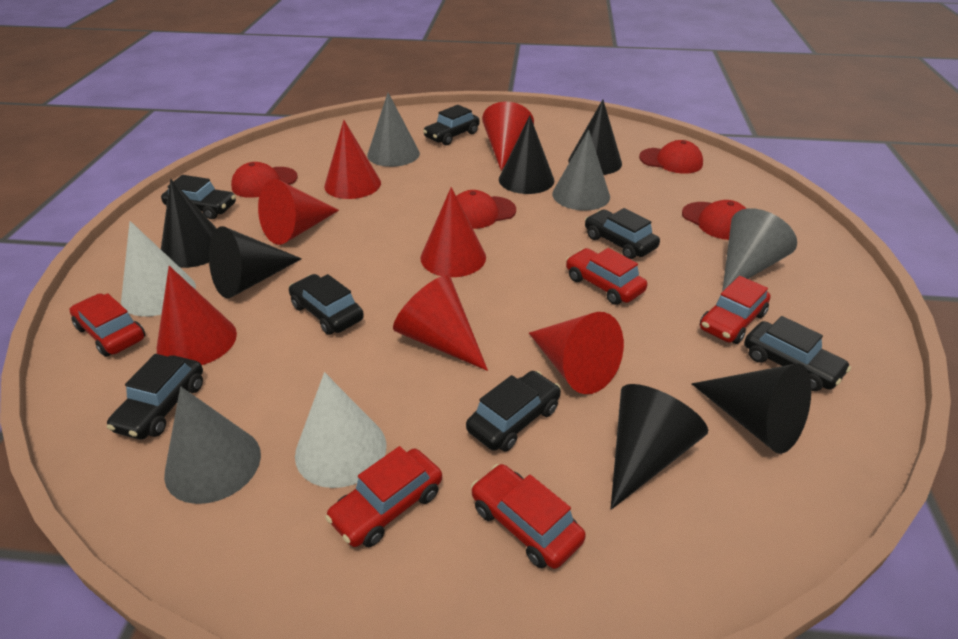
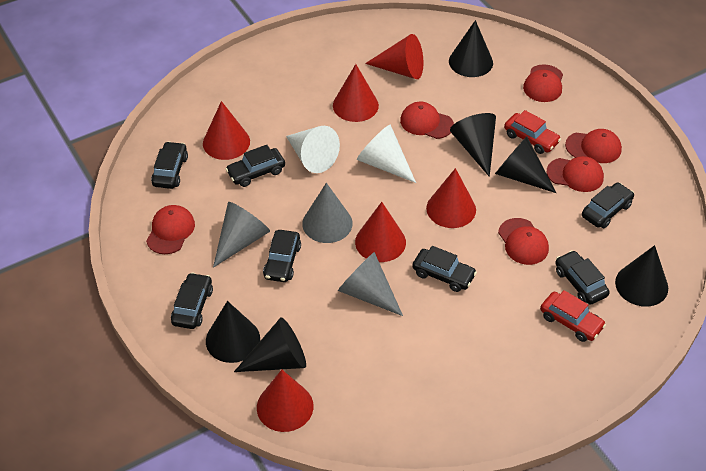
grey cone: 4 -> 3
red cap: 4 -> 6
red car: 5 -> 2
red cone: 7 -> 6

